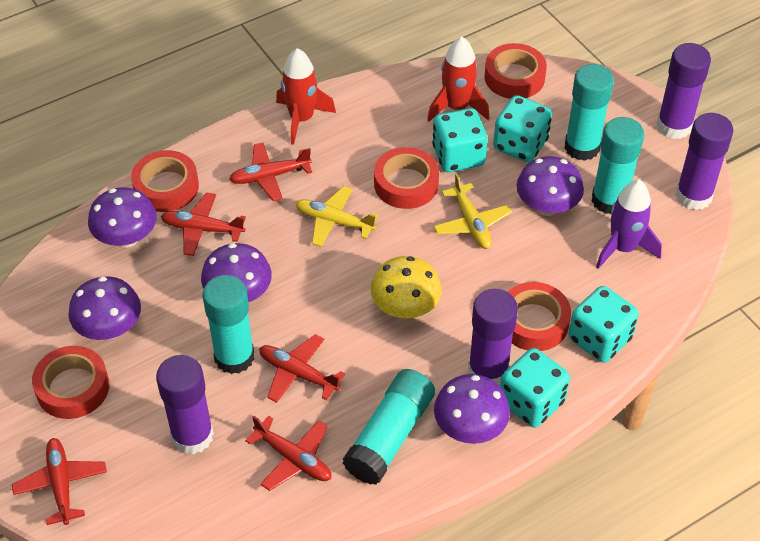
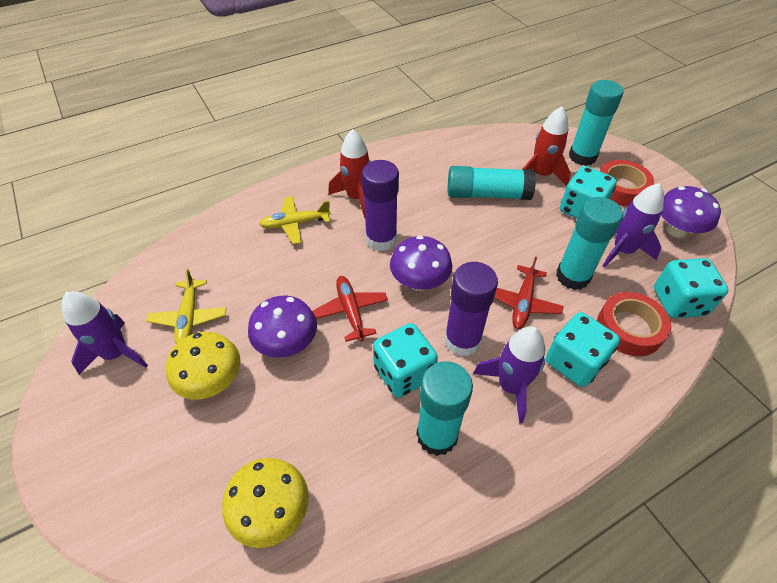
purple glue stick: 4 -> 2
purple mushroom: 5 -> 3
purple rocket: 1 -> 3
red plane: 5 -> 2
red tape: 5 -> 2
yellow mushroom: 1 -> 2

